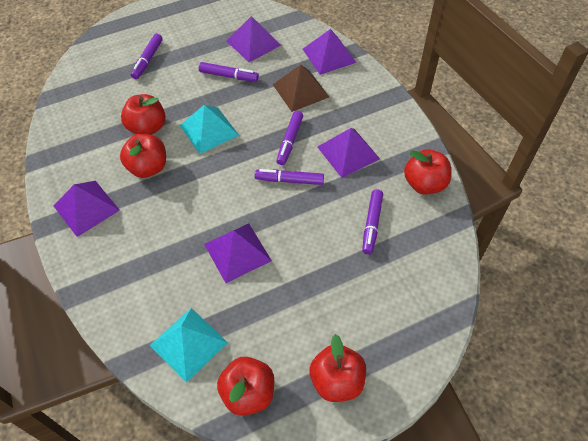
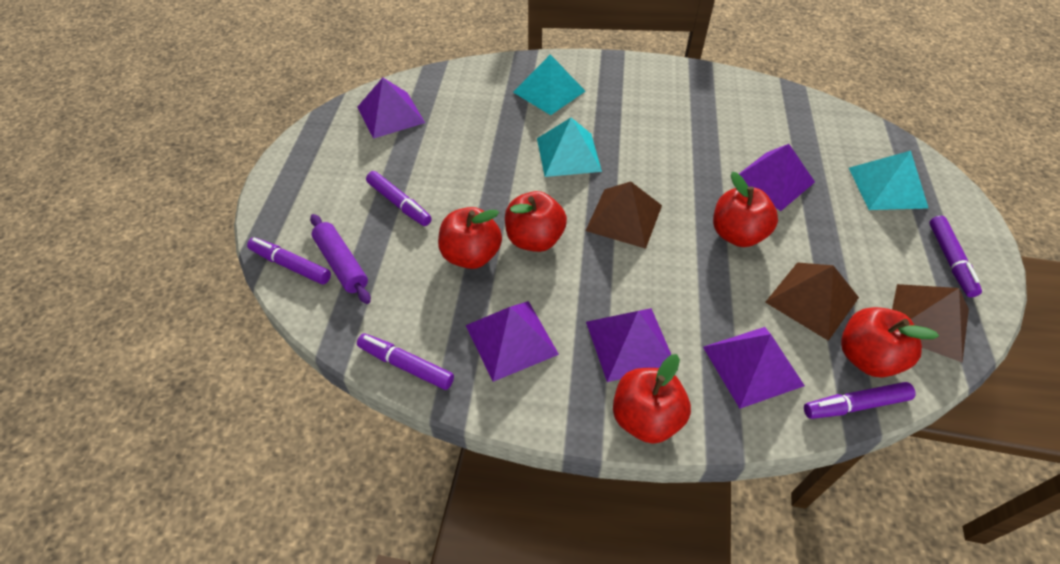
brown pyramid: 1 -> 3
purple rolling pin: 0 -> 1
turquoise pyramid: 2 -> 3

